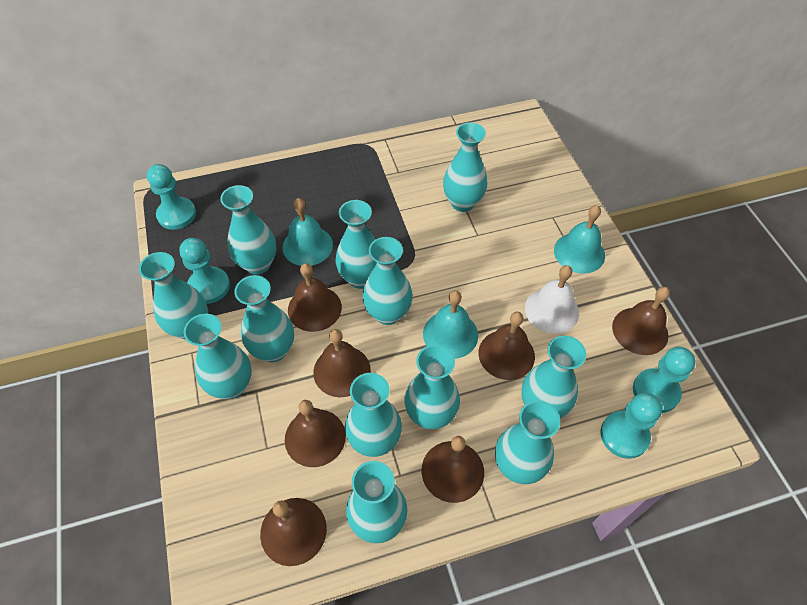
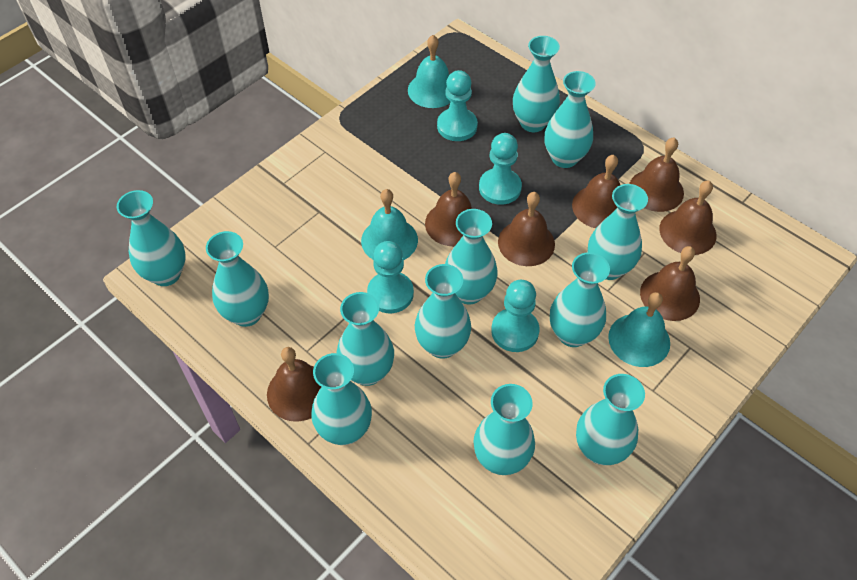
white bell: 1 -> 0

